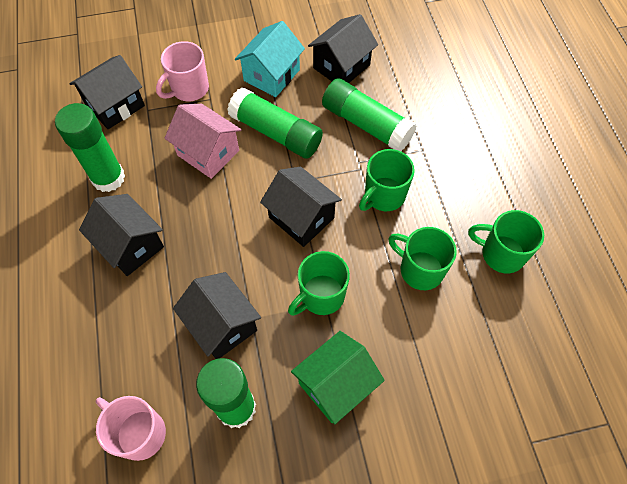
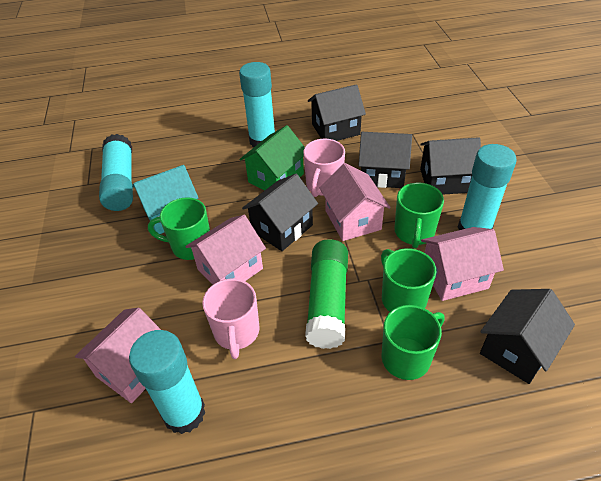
green glue stick: 4 -> 1
pink house: 1 -> 4
turquoise glue stick: 0 -> 4

